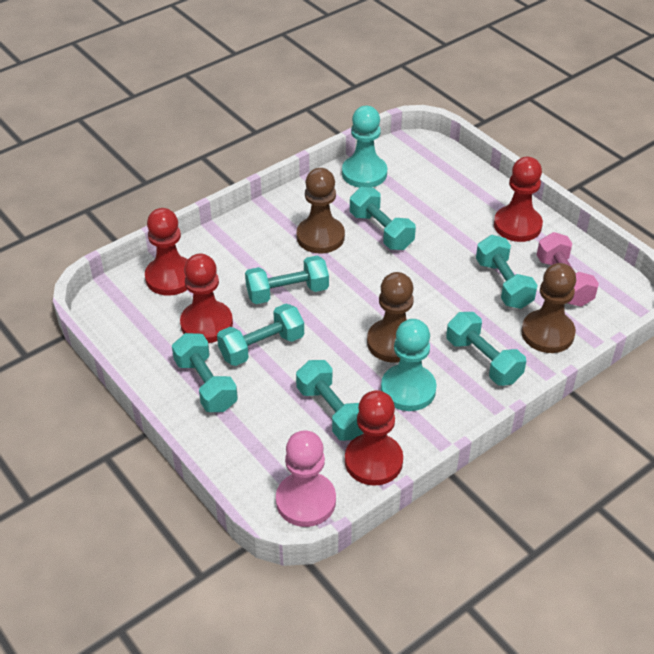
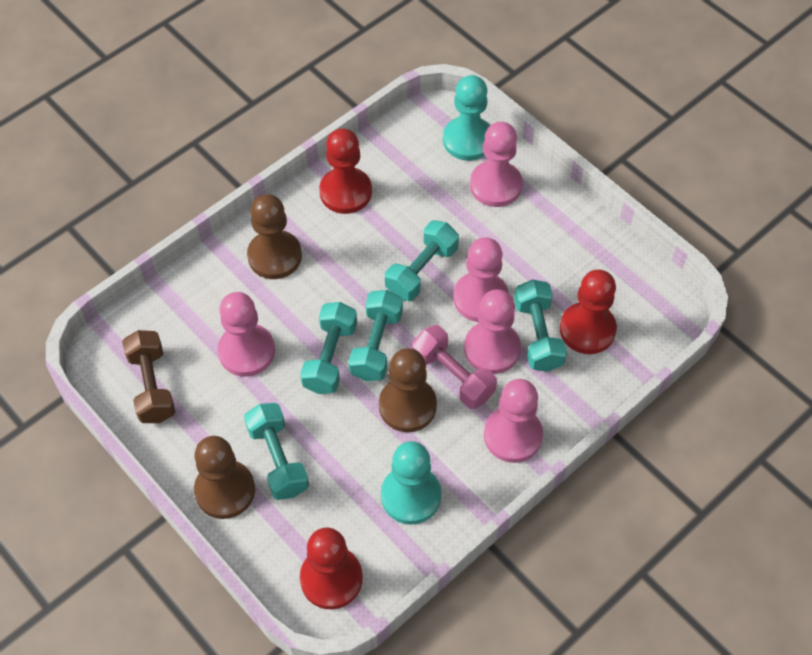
brown dumbbell: 0 -> 1
pink pawn: 1 -> 5
red pawn: 4 -> 3
turquoise dumbbell: 7 -> 5

